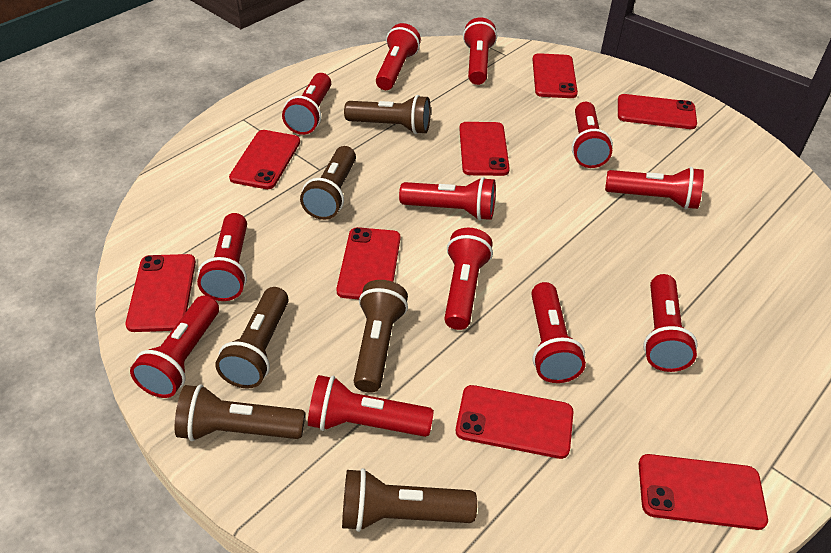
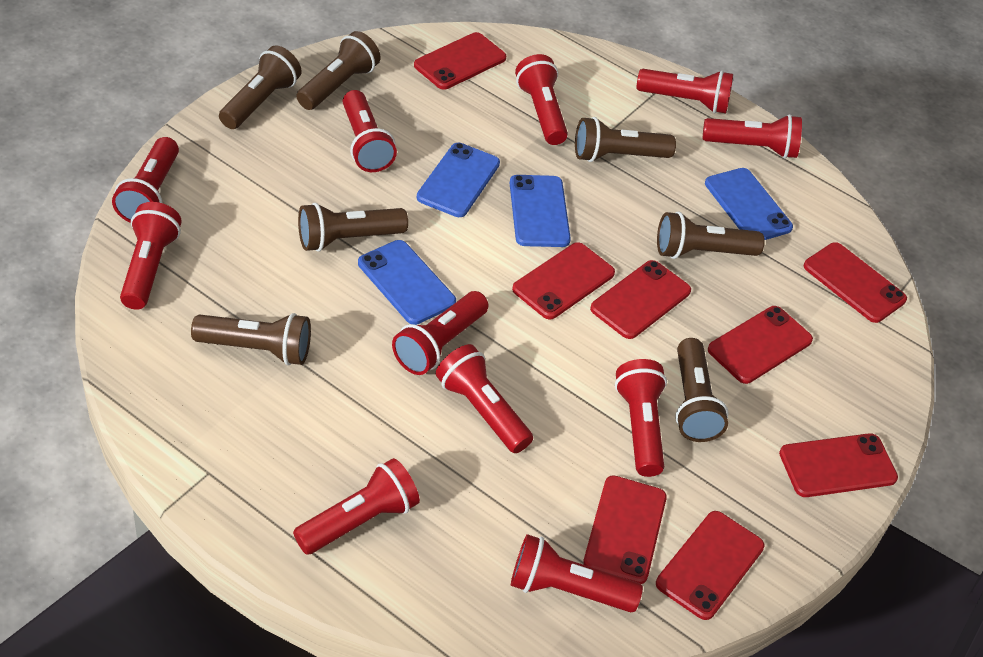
blue phone: 0 -> 4
brown flashlight: 6 -> 7
red flashlight: 12 -> 11

